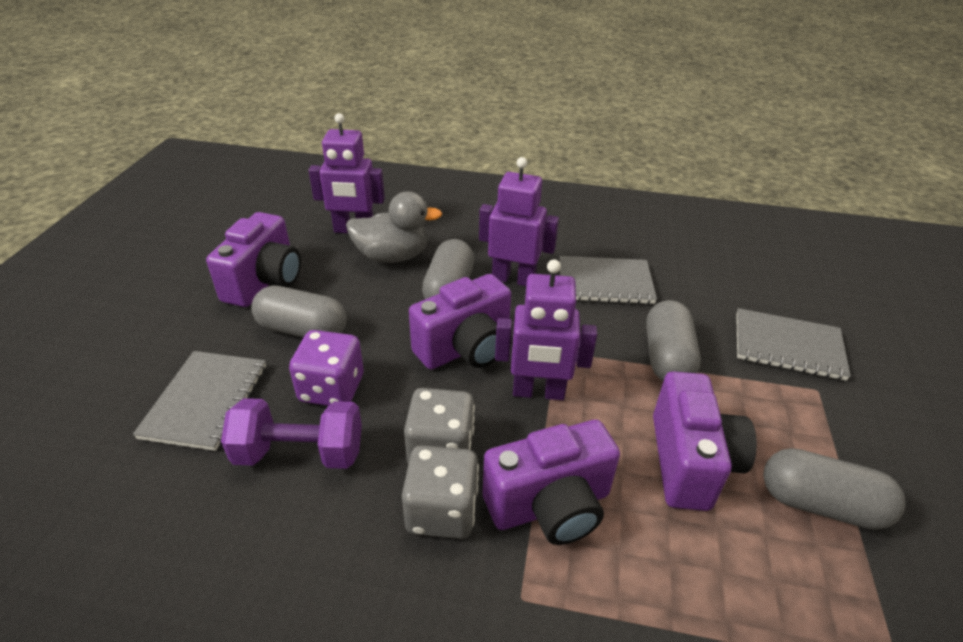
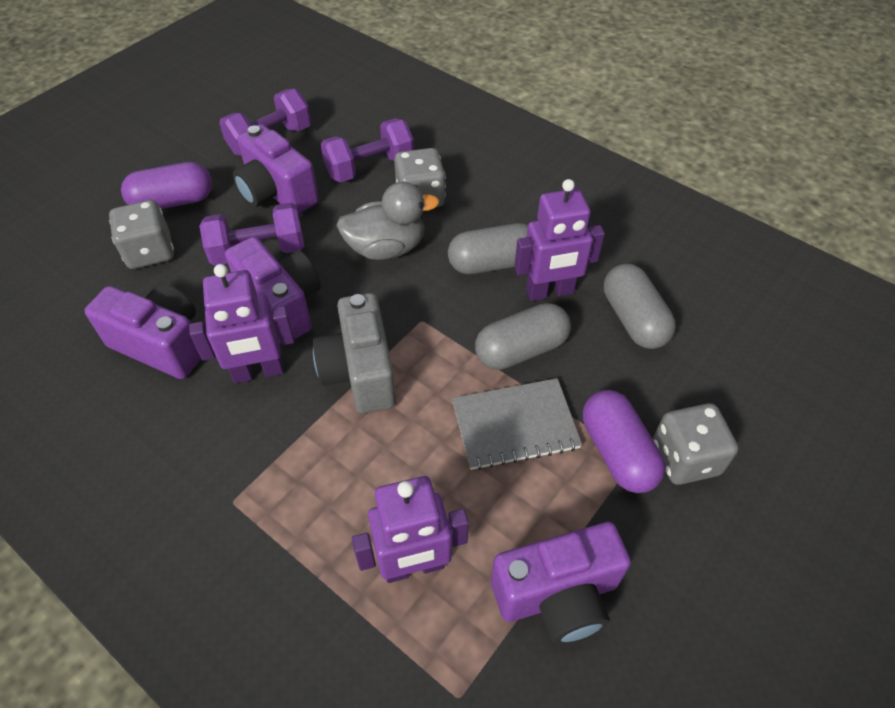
grey camera: 0 -> 1
grey capsule: 4 -> 3
grey dice: 2 -> 3
grey notebook: 3 -> 1
purple capsule: 0 -> 2
purple dice: 1 -> 0
purple dumbbell: 1 -> 3

